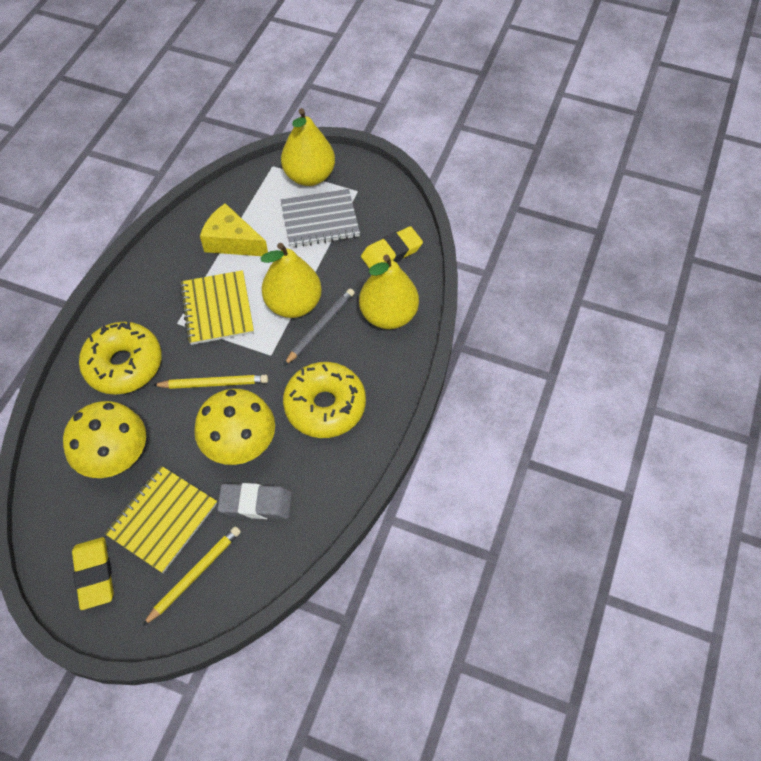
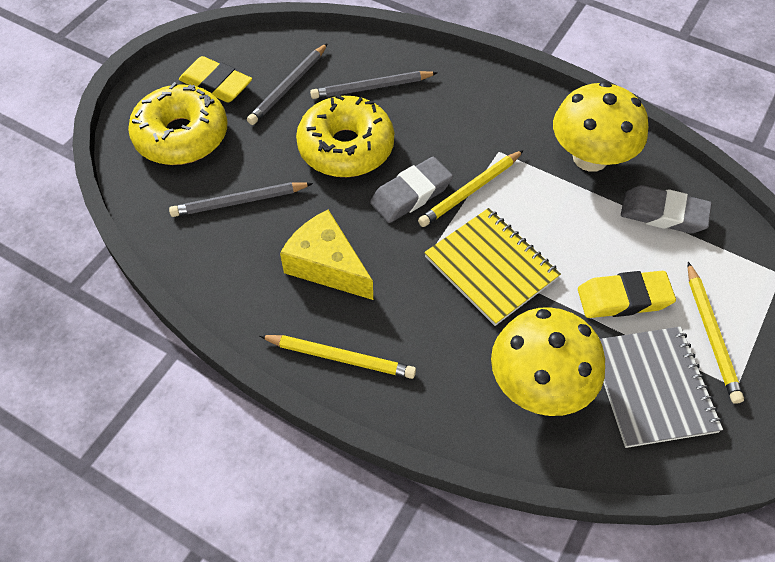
grey eraser: 1 -> 2
grey pencil: 1 -> 3
yellow notebook: 2 -> 1
yellow pear: 3 -> 0
yellow pencil: 2 -> 3

